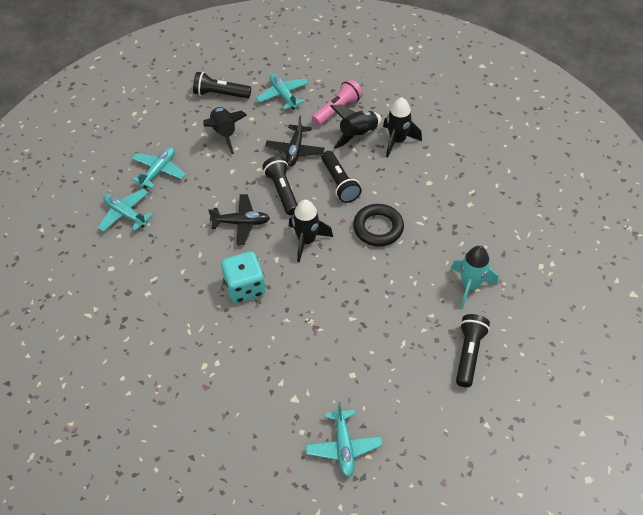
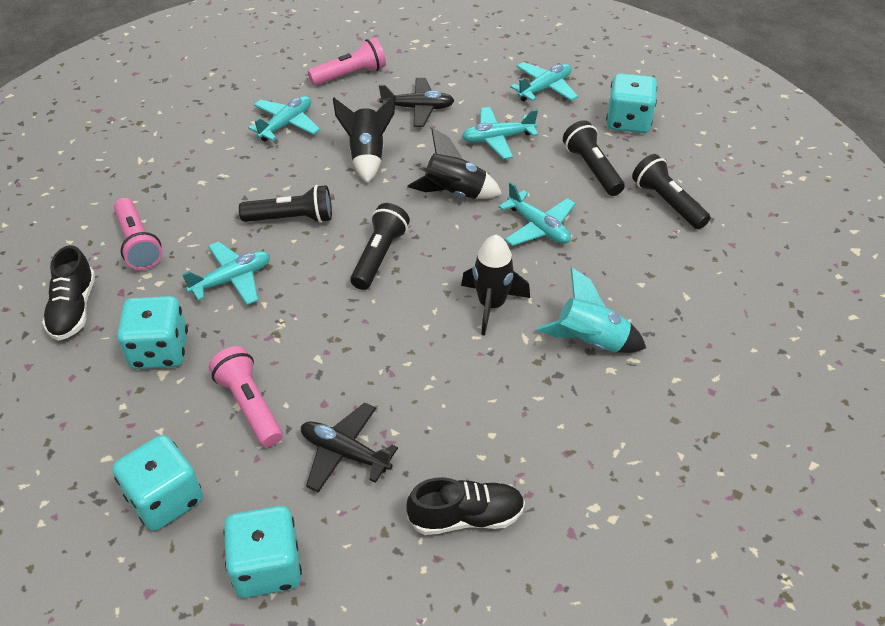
black ring: 1 -> 0
black rocket: 4 -> 3
black shoe: 0 -> 2
pink flashlight: 1 -> 3
turquoise dice: 1 -> 4
turquoise plane: 4 -> 5

